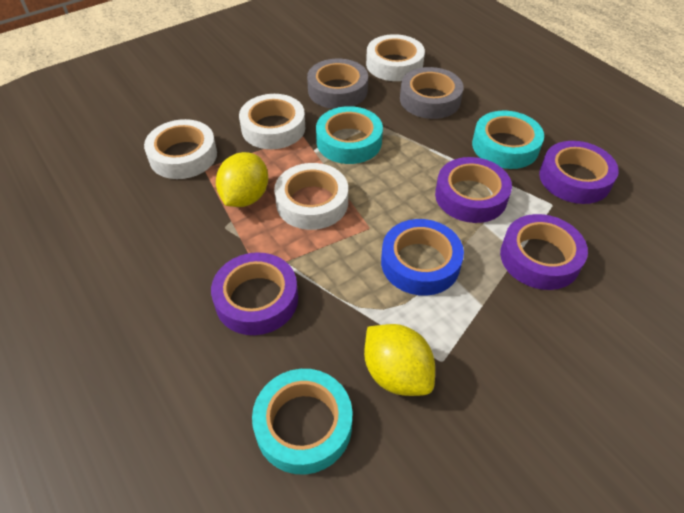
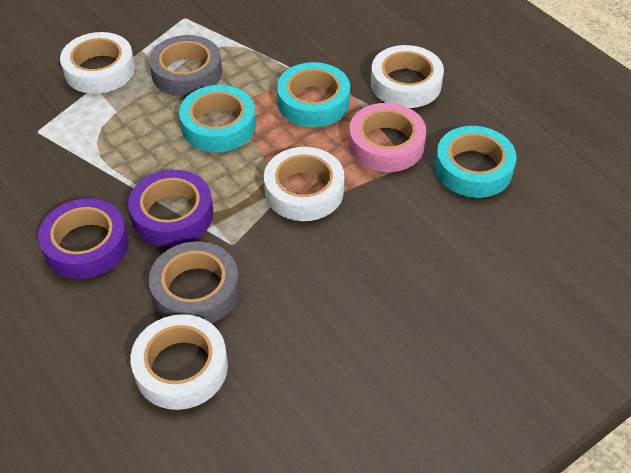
blue tape: 1 -> 0
pink tape: 0 -> 1
purple tape: 4 -> 2
yellow lemon: 2 -> 0

